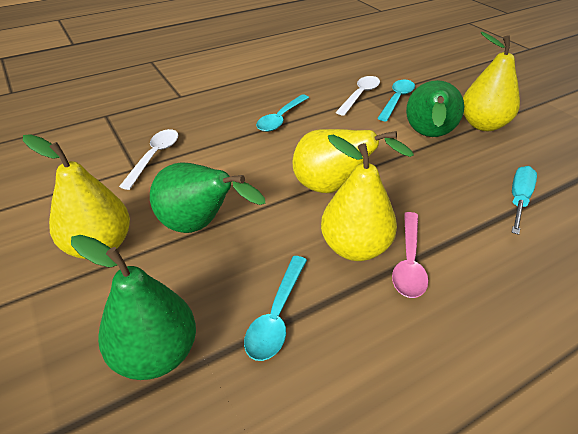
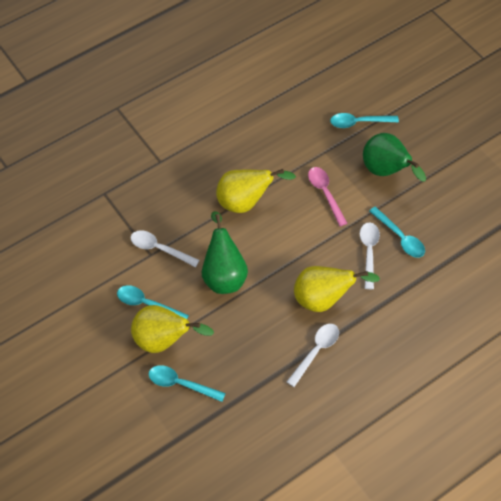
green pear: 3 -> 2
turquoise screwdriver: 1 -> 0
turquoise spoon: 3 -> 4
white spoon: 2 -> 3
yellow pear: 4 -> 3

